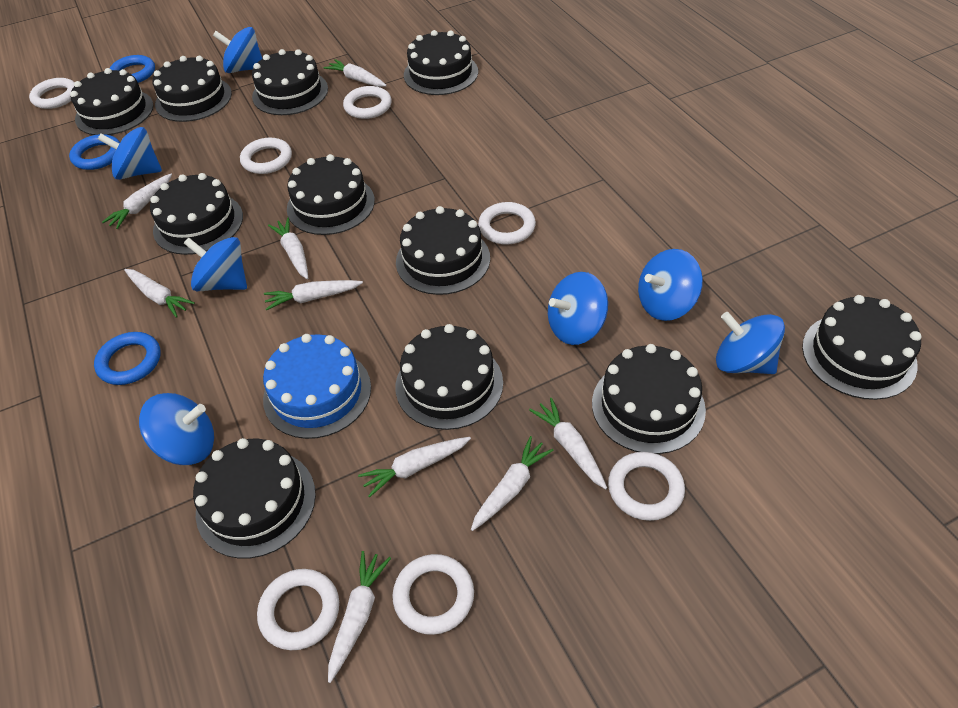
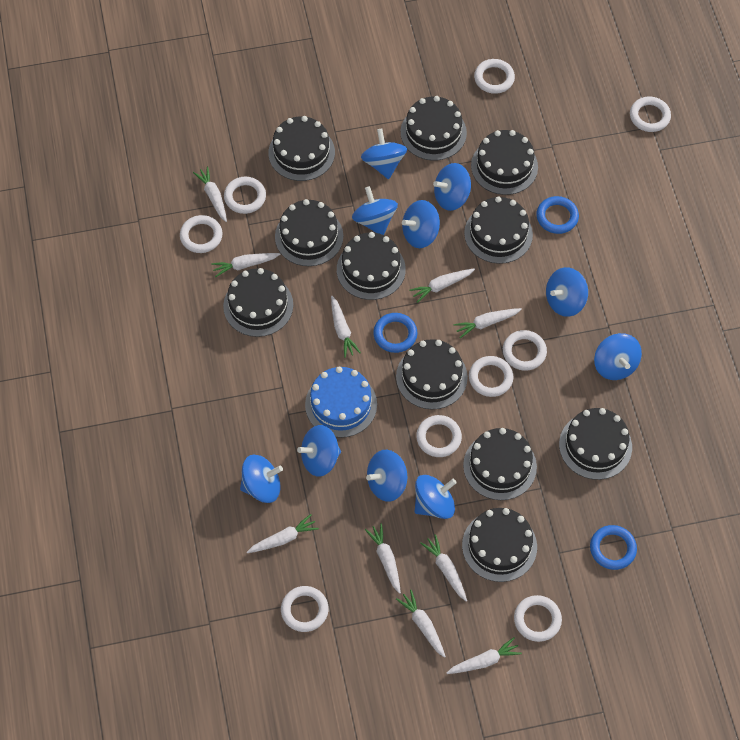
blue spinning top: 7 -> 10
white carrot: 9 -> 10
white ring: 7 -> 9

